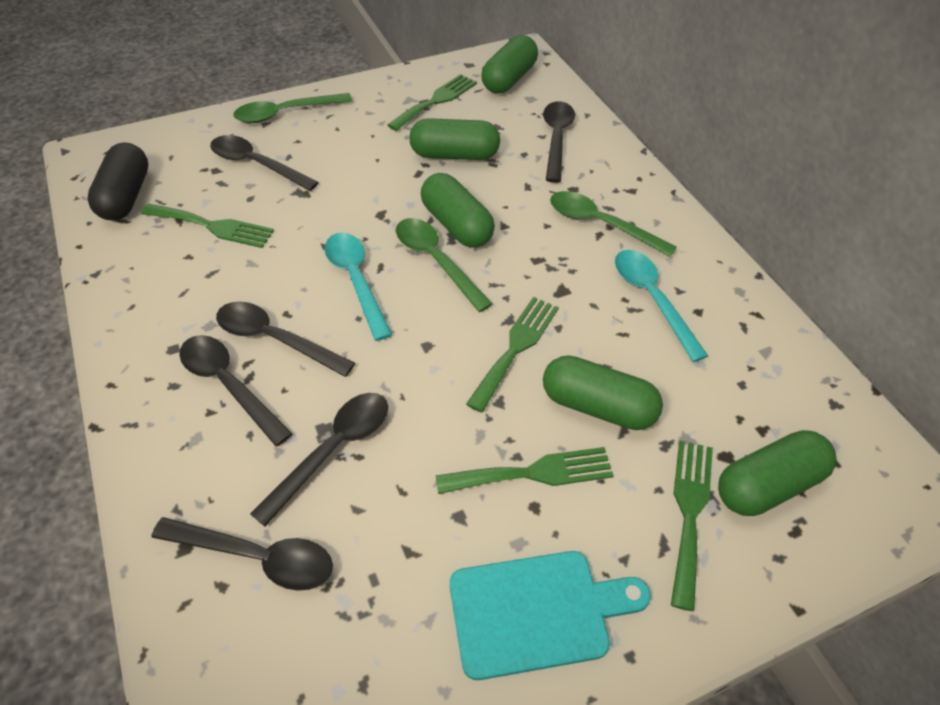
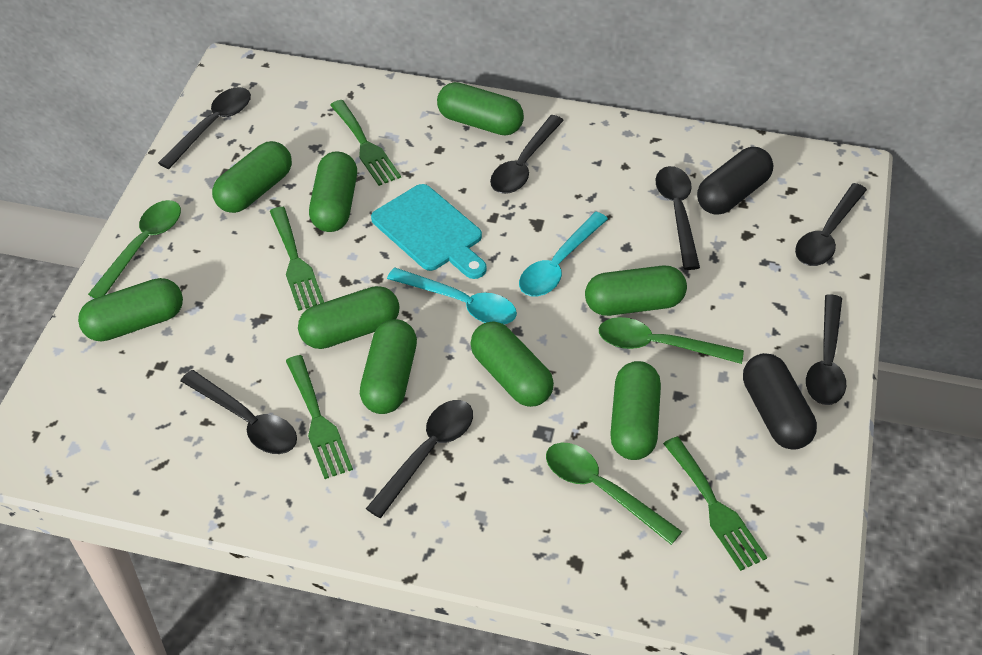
black capsule: 1 -> 2
black spoon: 6 -> 7
green capsule: 5 -> 9
green fork: 5 -> 4

